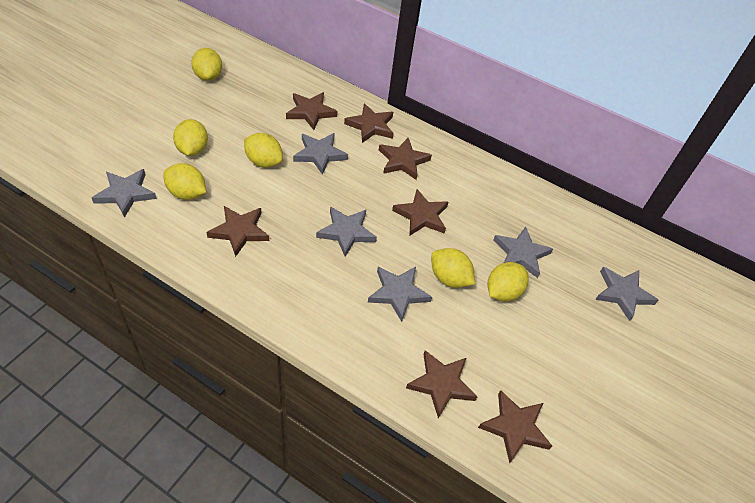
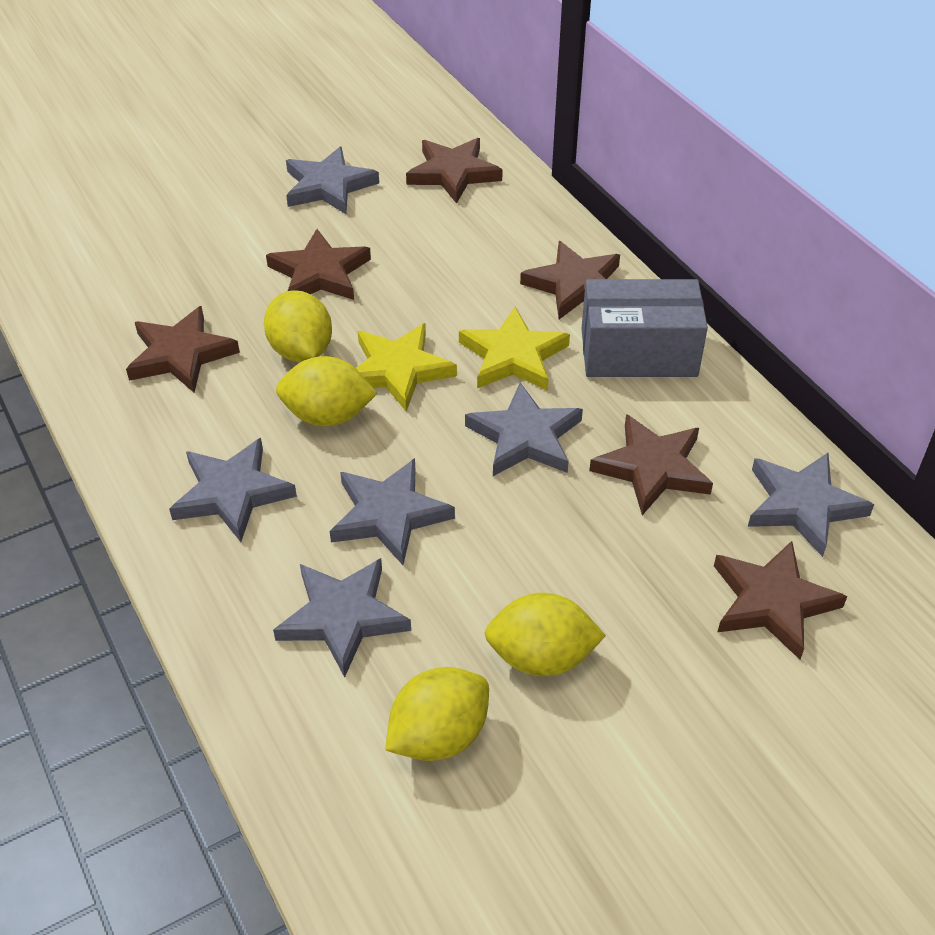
brown star: 7 -> 6
grey box: 0 -> 1
yellow lemon: 6 -> 4
yellow star: 0 -> 2

